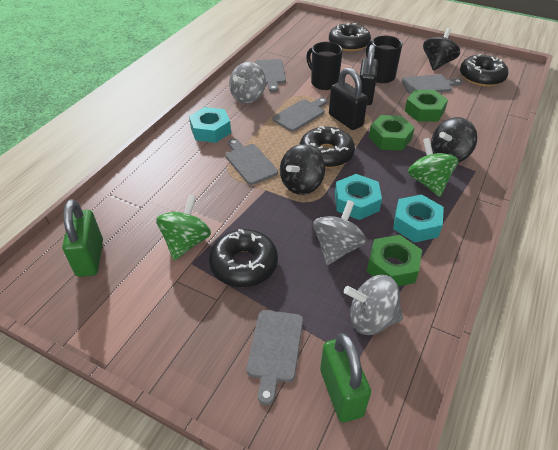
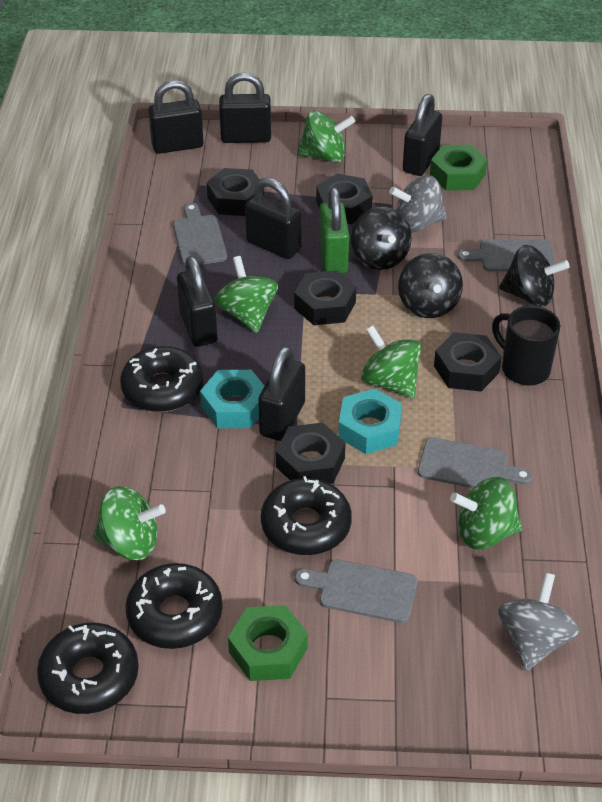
black mug: 2 -> 1
black nut: 0 -> 5
black padlock: 2 -> 6
green nut: 3 -> 2
green padlock: 2 -> 1
green spinning top: 2 -> 5
grey cutting board: 5 -> 4
grey spinning top: 3 -> 2
turquoise nut: 3 -> 2

